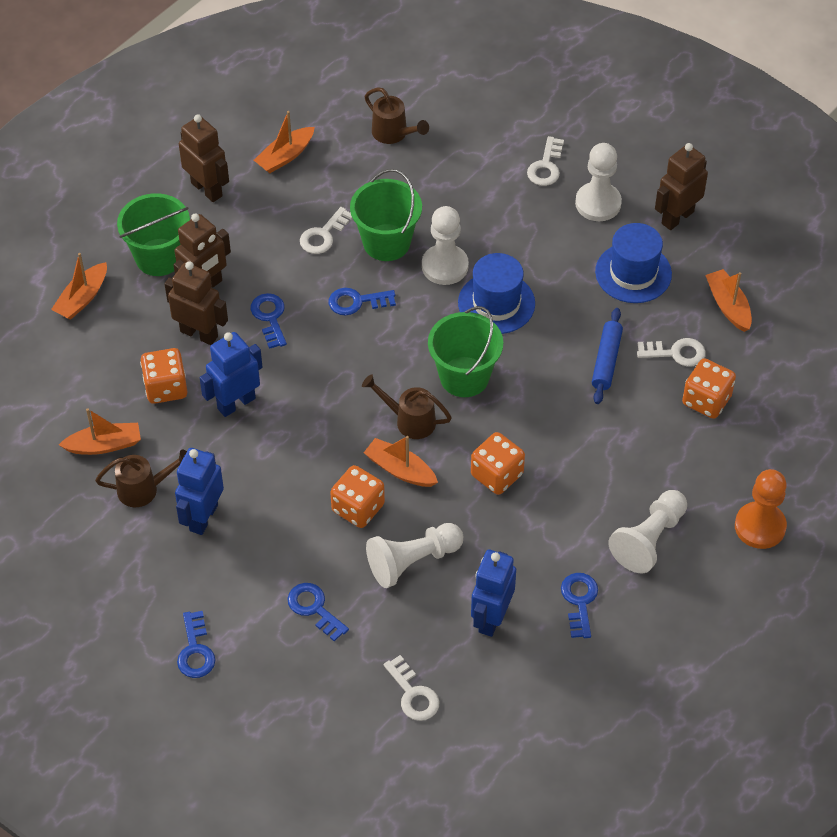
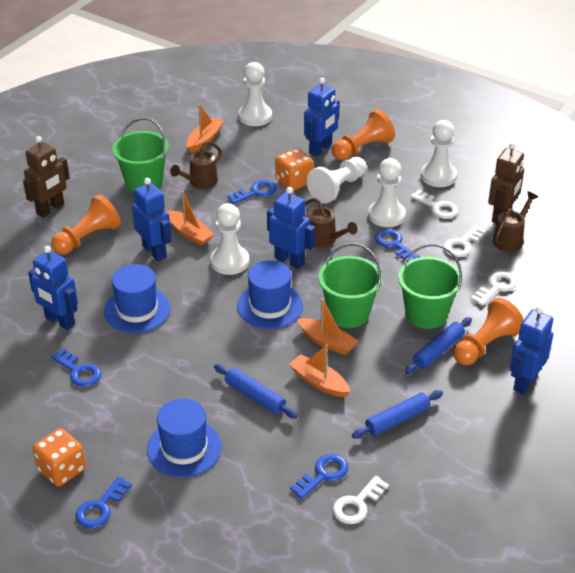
blue hat: 2 -> 3
blue robot: 3 -> 5
blue rolling pin: 1 -> 3
brown robot: 4 -> 2
orange boat: 5 -> 4
orange dice: 4 -> 2
orange pawn: 1 -> 3
white pawn: 4 -> 5

